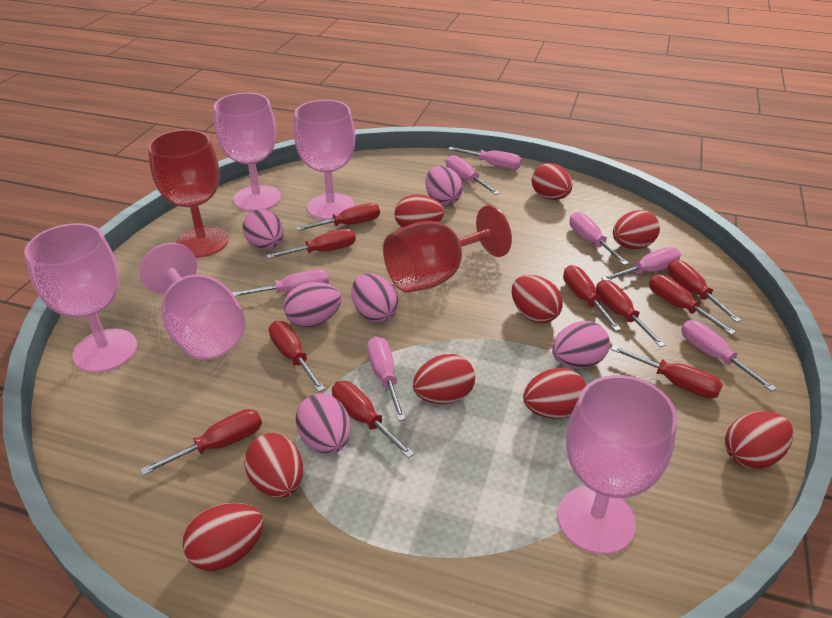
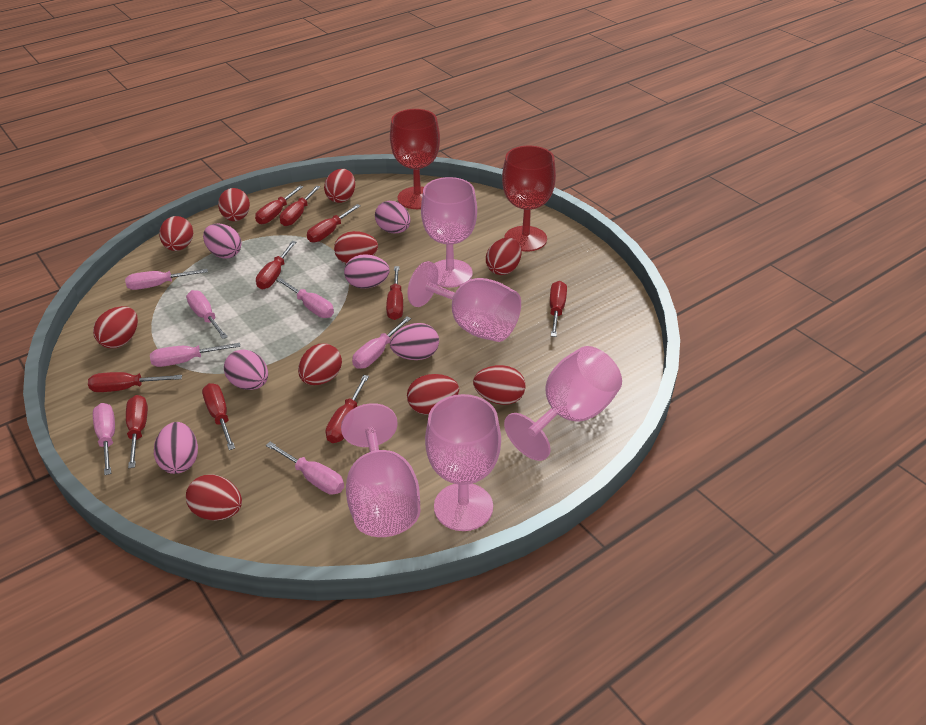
red egg: 9 -> 10

